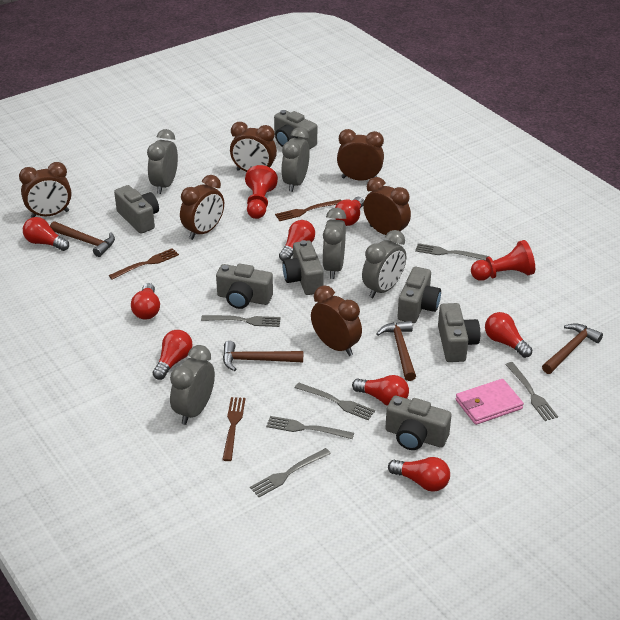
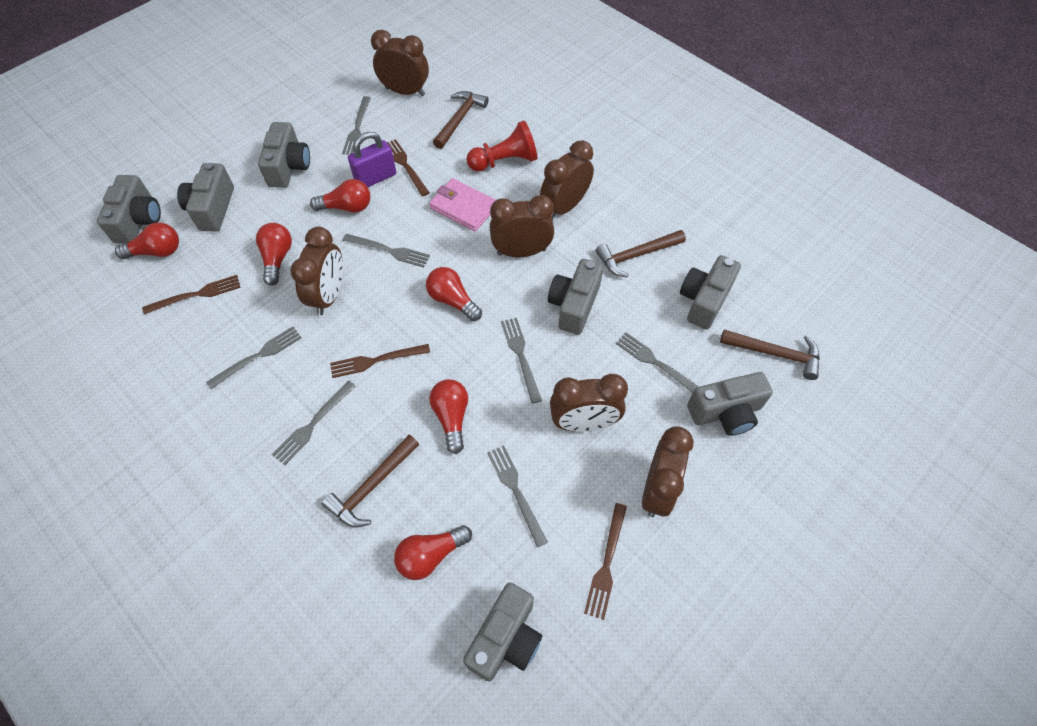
brown fork: 3 -> 4
grey clock: 5 -> 0
grey fork: 6 -> 7
purple padlock: 0 -> 1
red light bulb: 8 -> 6
red pawn: 2 -> 1

